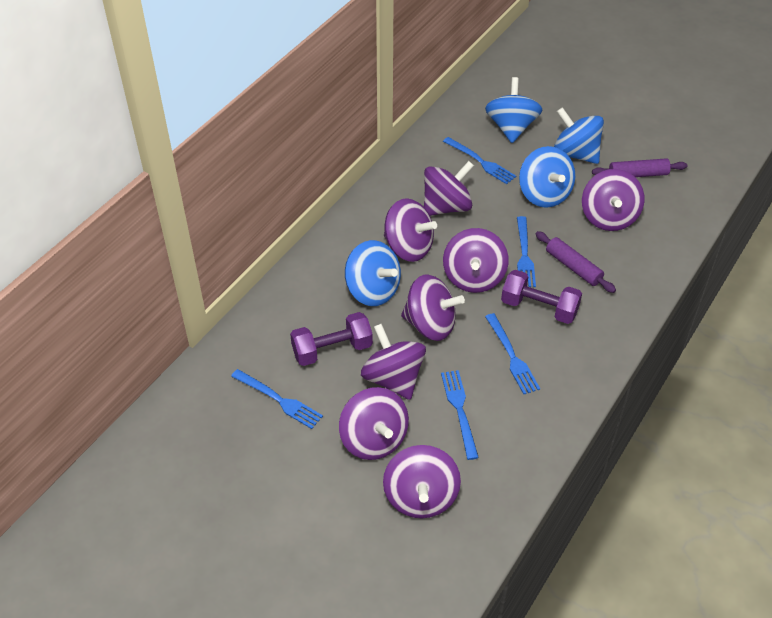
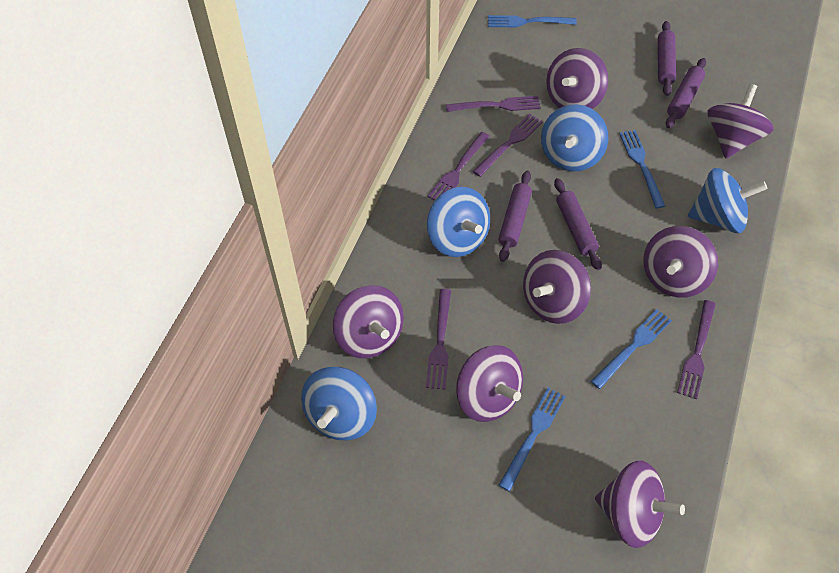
blue fork: 5 -> 4
purple dumbbell: 2 -> 0
purple fork: 0 -> 5
purple rolling pin: 2 -> 4
purple spinning top: 8 -> 7

